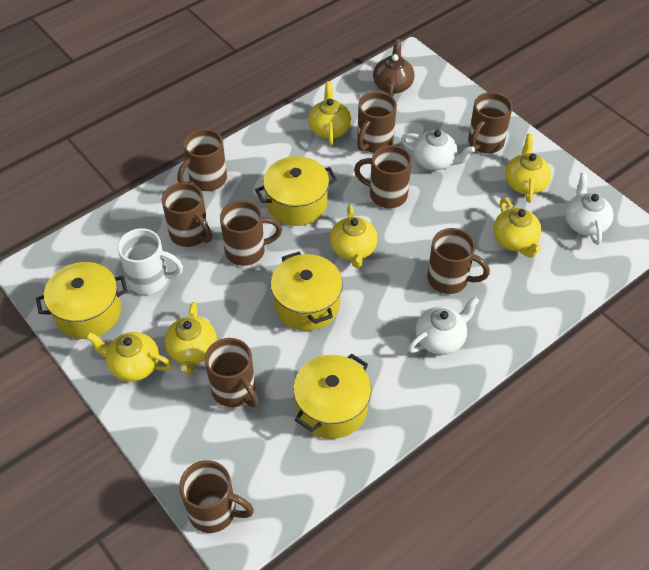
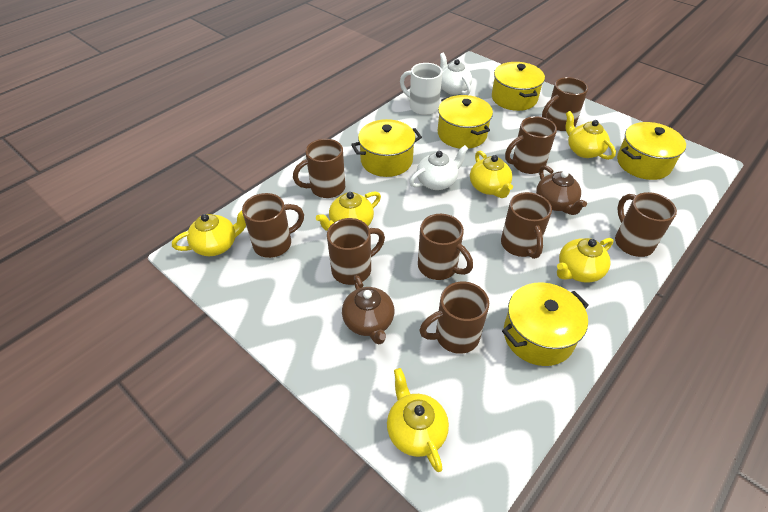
brown teapot: 1 -> 2
white teapot: 3 -> 2
yellow pot: 4 -> 5

